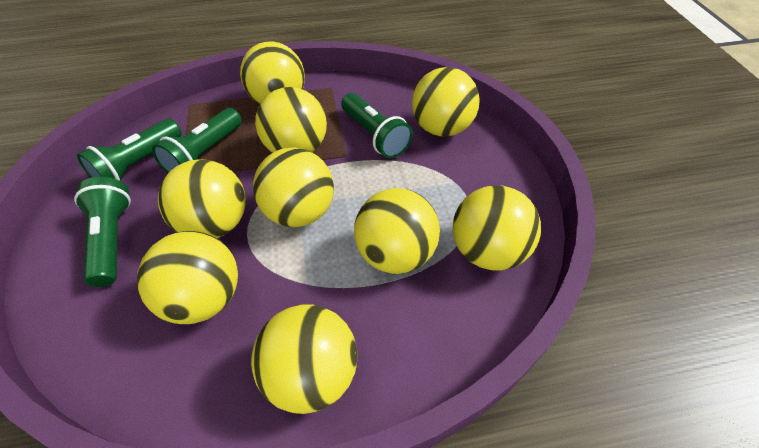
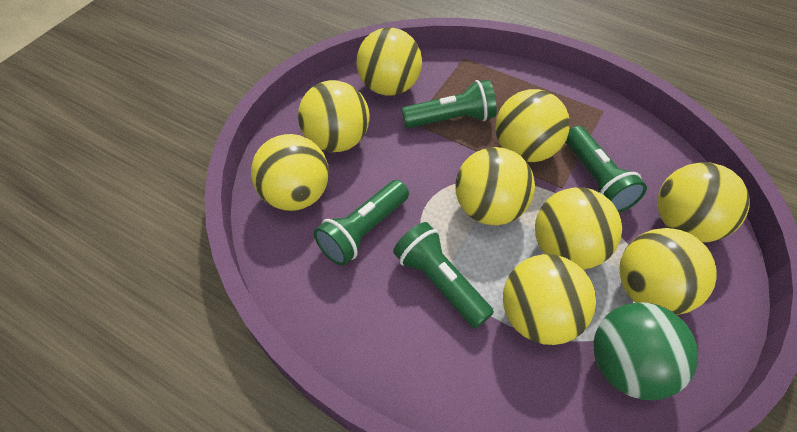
green ball: 0 -> 1

